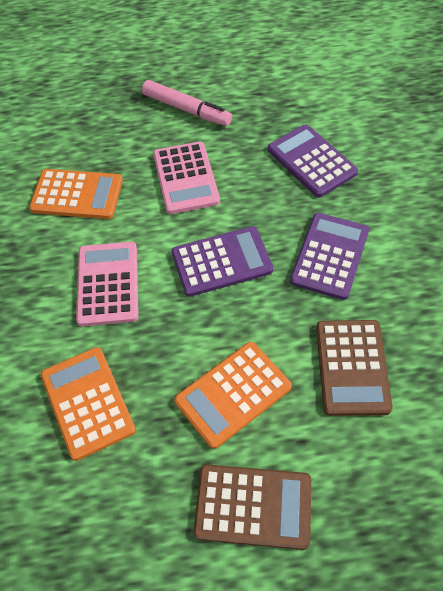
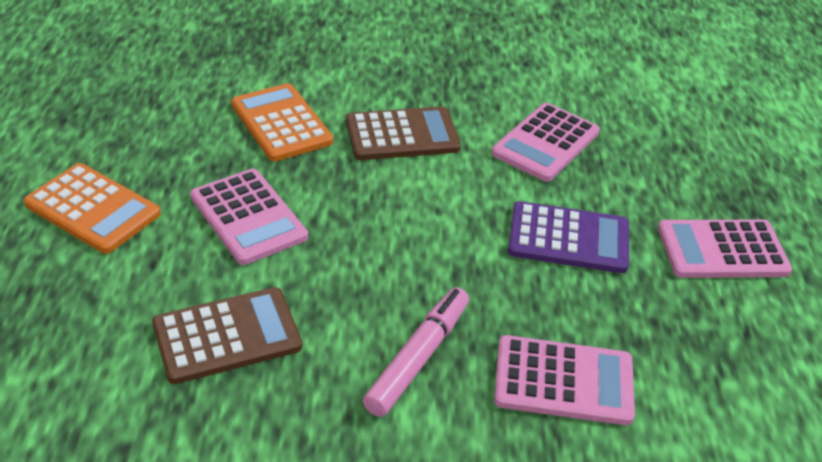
orange calculator: 3 -> 2
pink calculator: 2 -> 4
purple calculator: 3 -> 1

